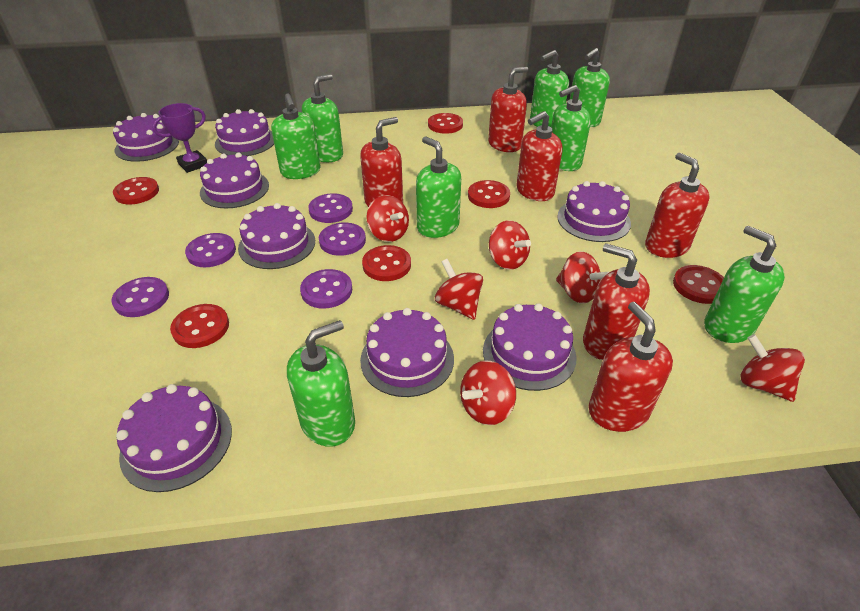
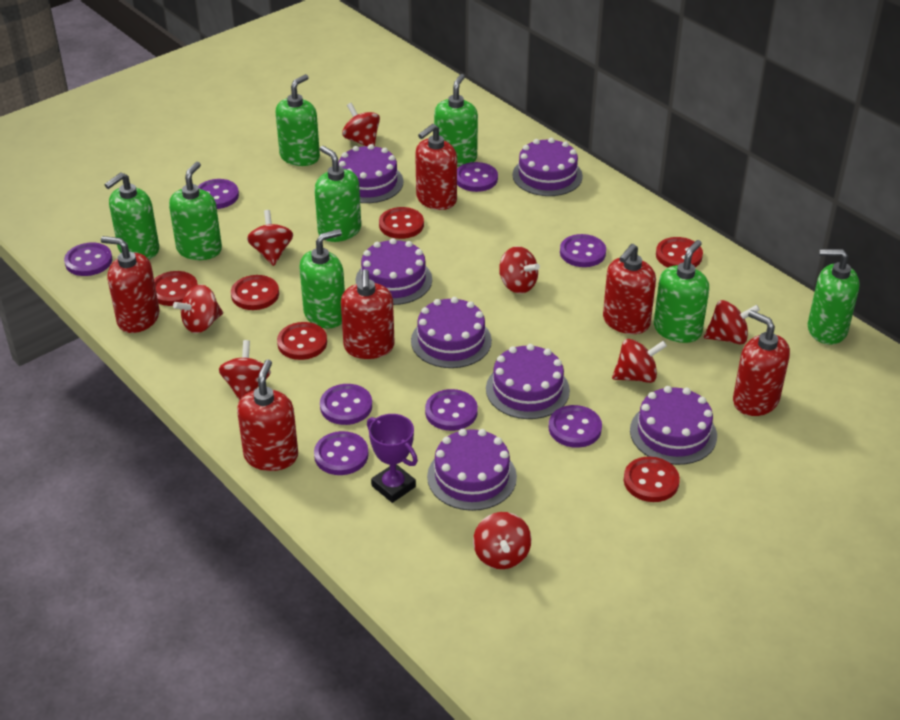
purple button: 5 -> 8
purple cake: 8 -> 7
red spinning top: 6 -> 8

